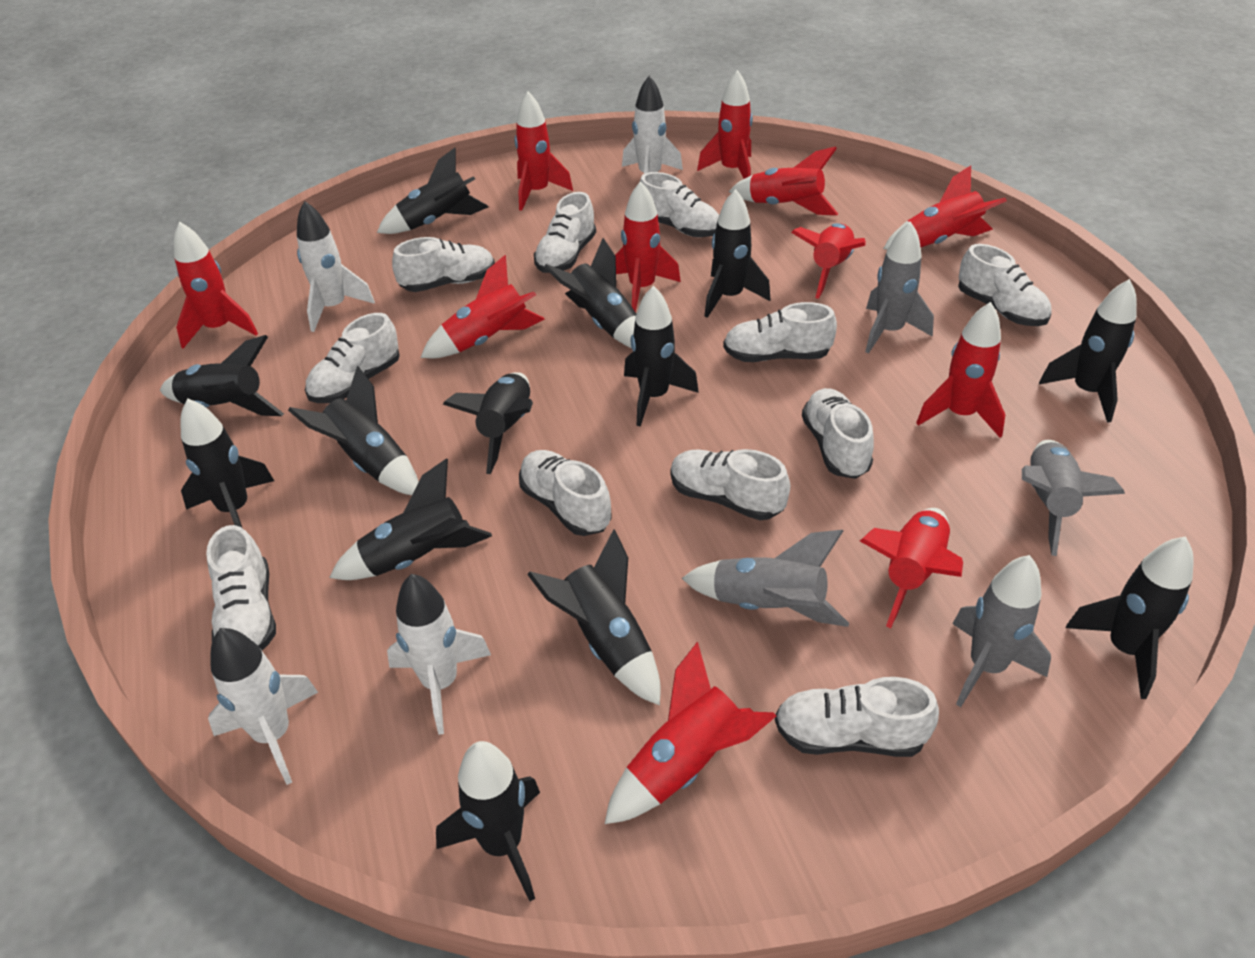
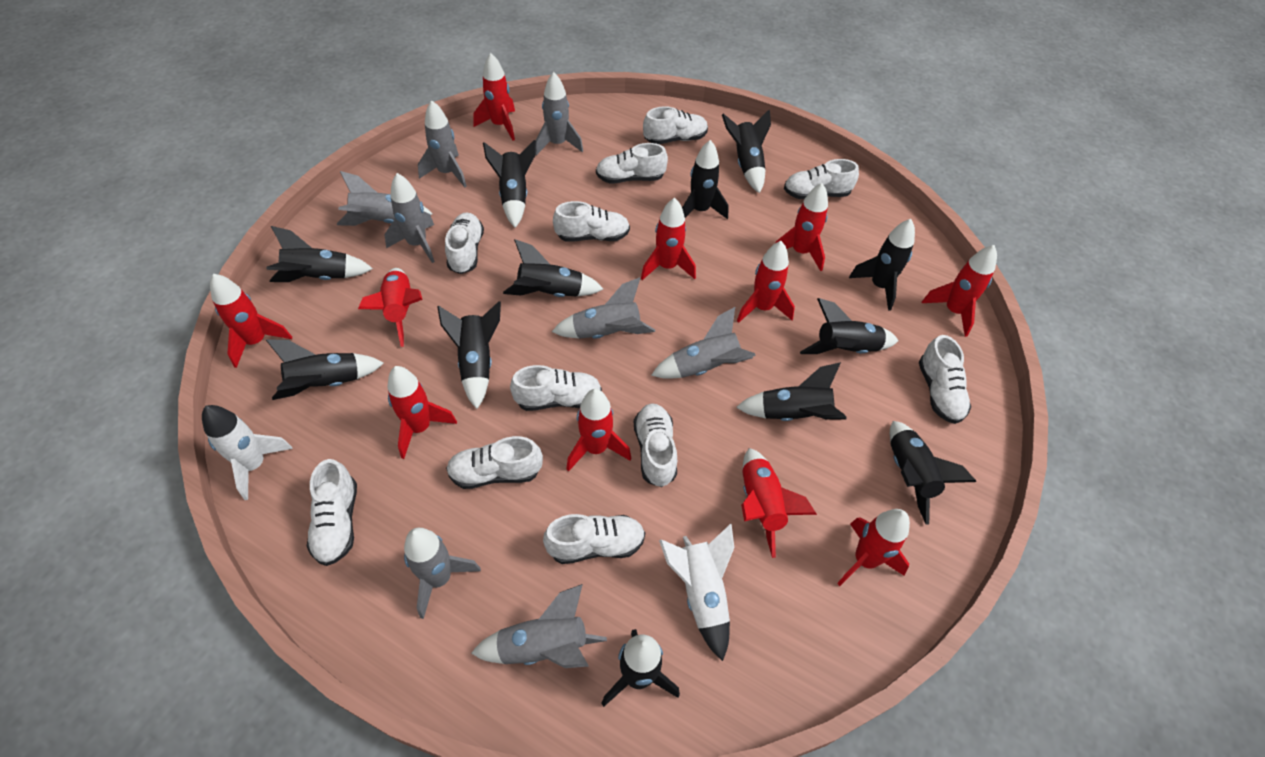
black rocket: 13 -> 12
grey rocket: 4 -> 8
white rocket: 4 -> 2

